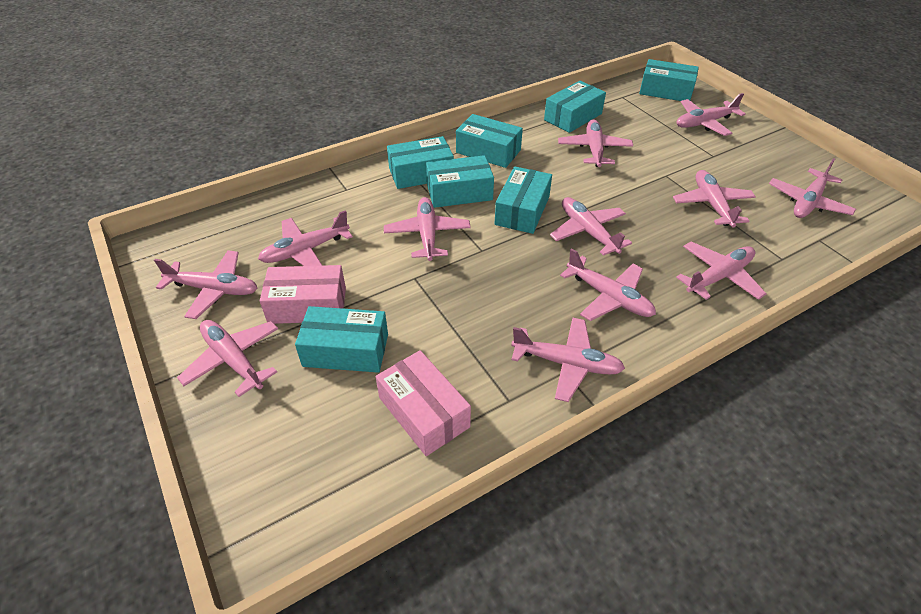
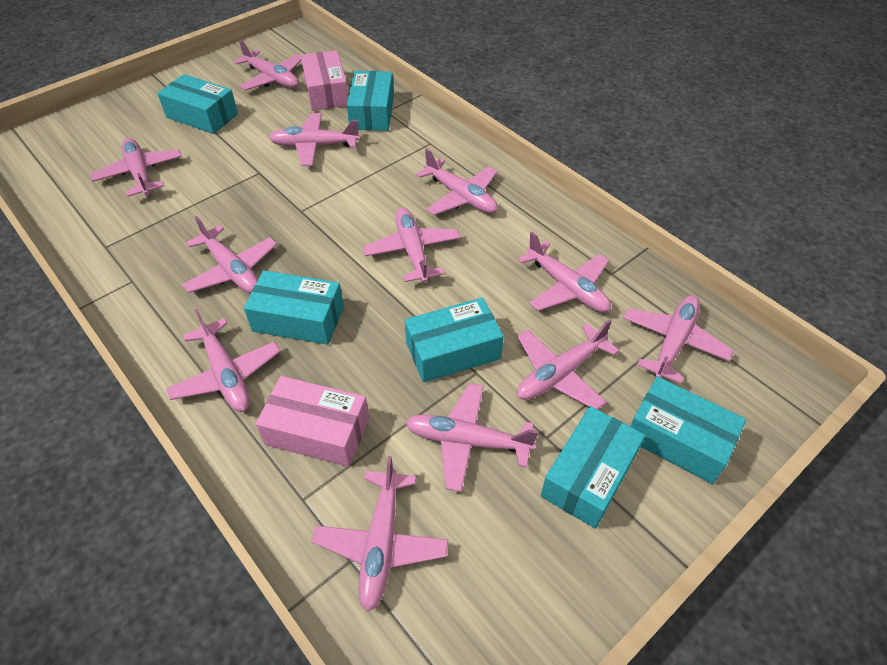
turquoise box: 7 -> 6

